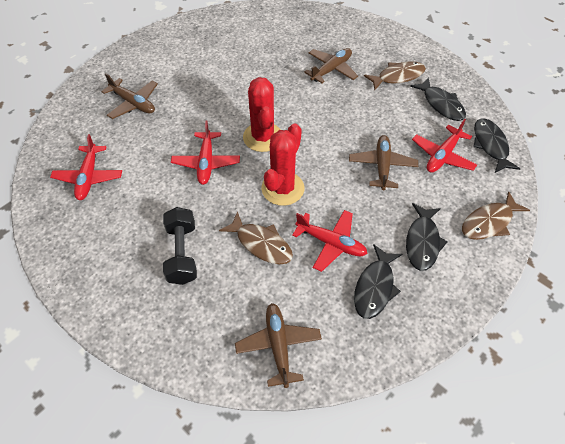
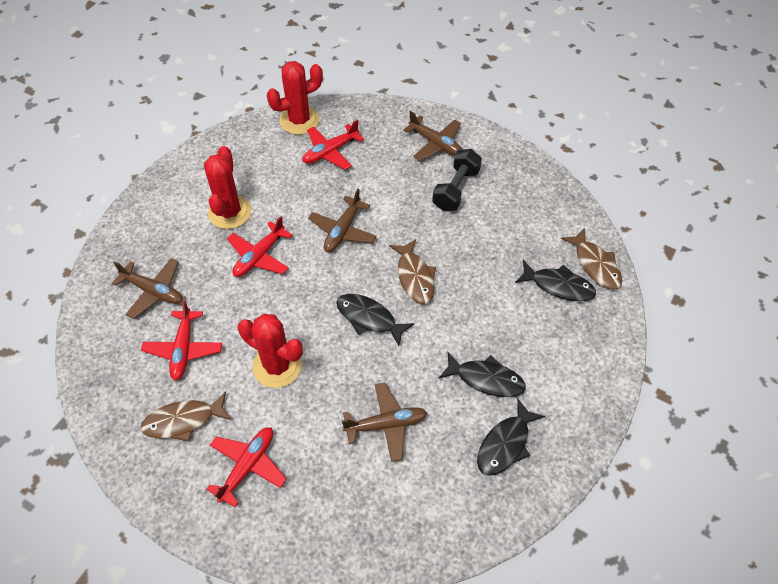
red cactus: 2 -> 3

